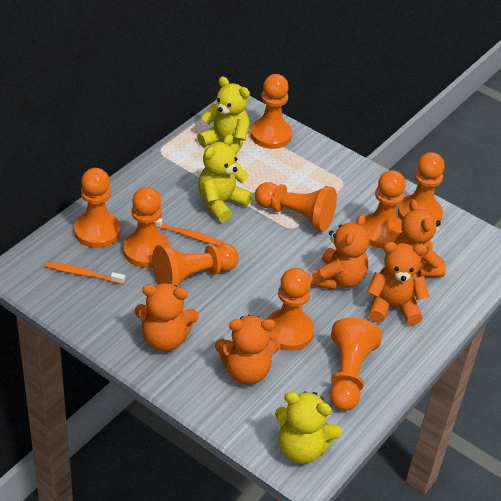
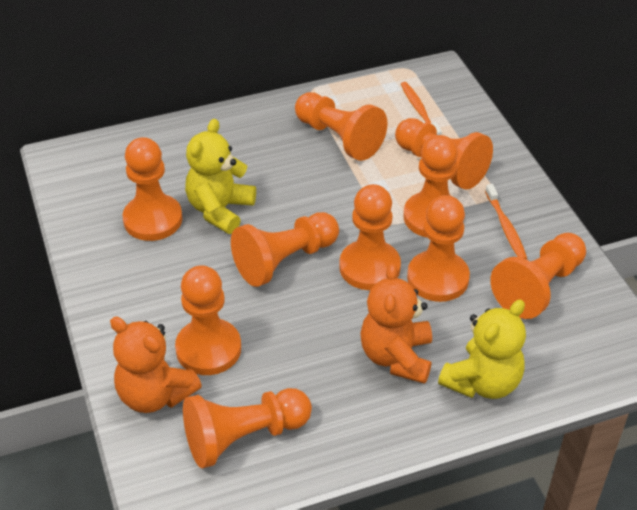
orange pawn: 9 -> 10
orange teddy bear: 5 -> 2
yellow teddy bear: 3 -> 2

